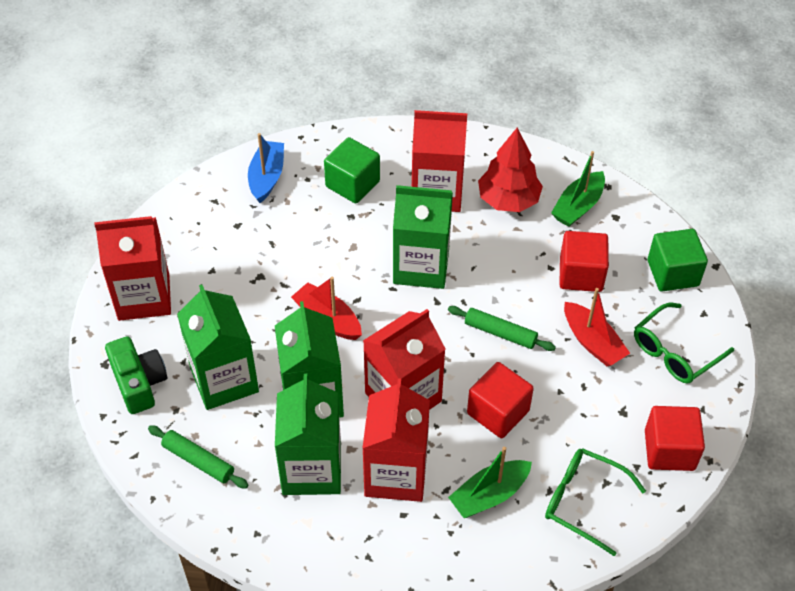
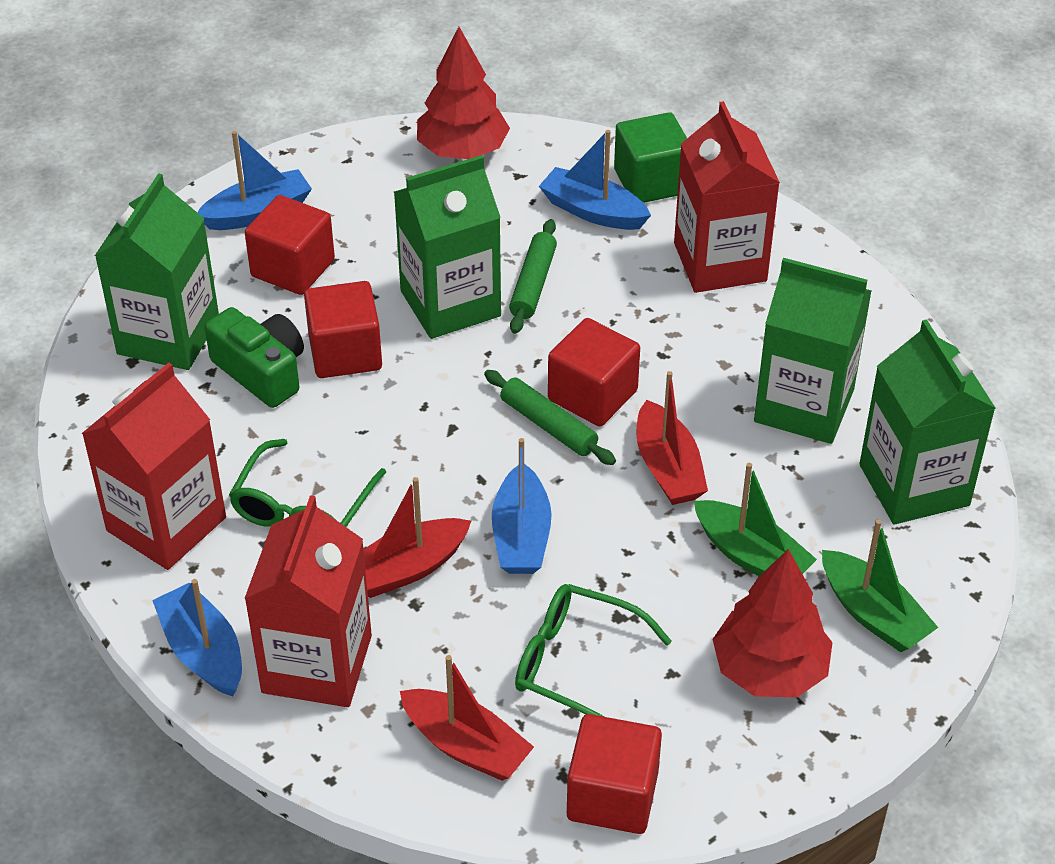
blue boat: 1 -> 4
green cube: 2 -> 1
red boat: 2 -> 3
red carton: 4 -> 3
red cube: 3 -> 4
red tree: 1 -> 2

